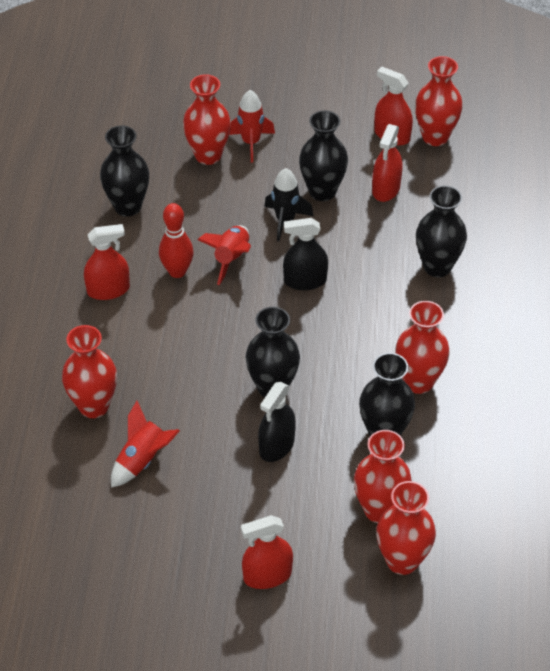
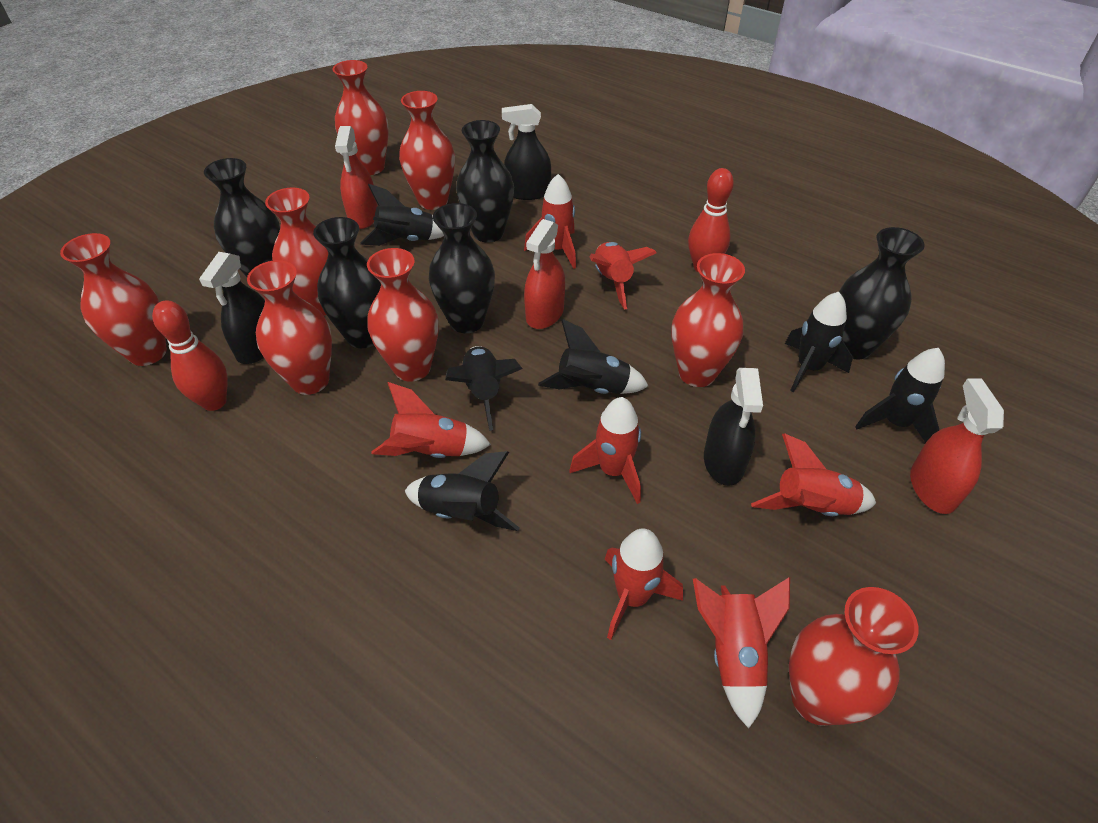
black rocket: 1 -> 6
black spray bottle: 2 -> 3
red bowling pin: 1 -> 2
red rocket: 3 -> 7
red spray bottle: 4 -> 3
red vase: 6 -> 8

